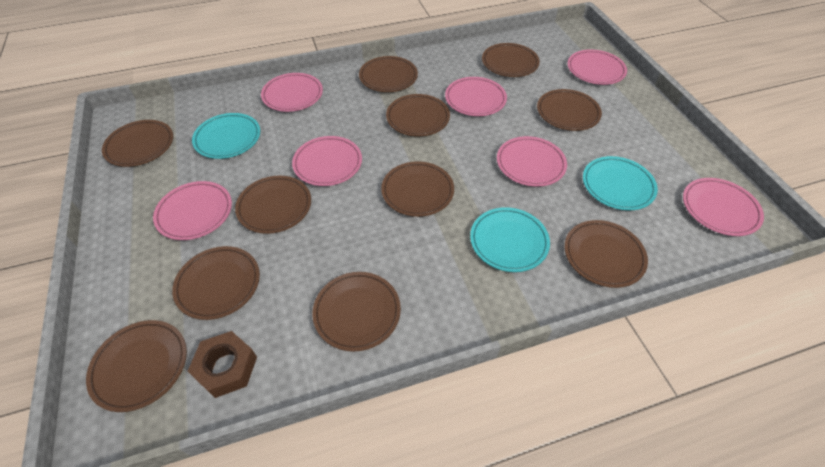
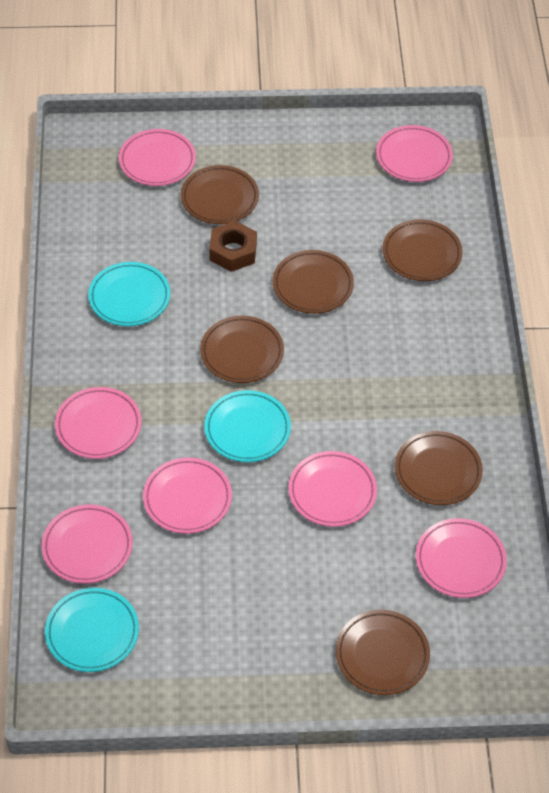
brown plate: 11 -> 6

